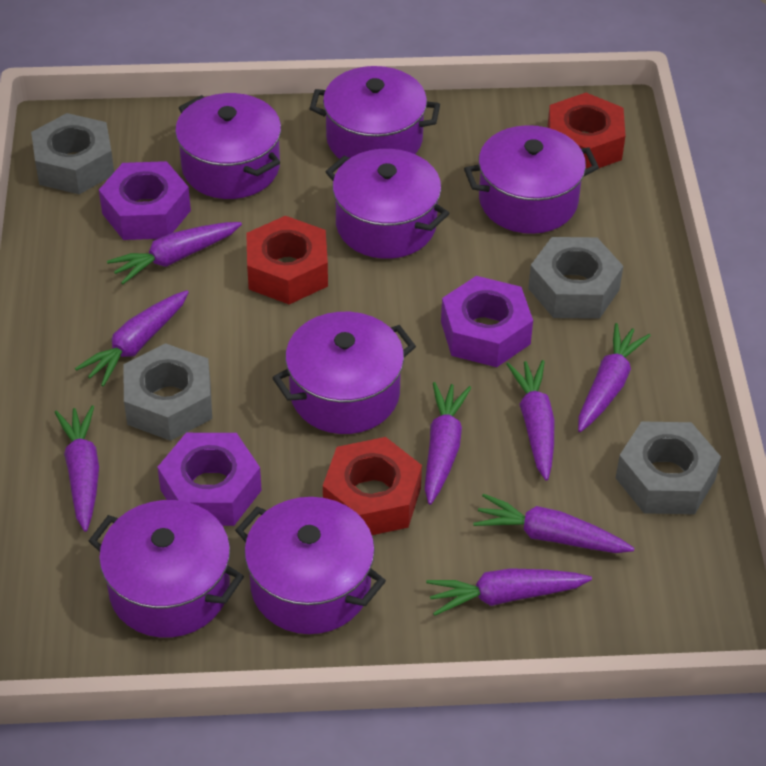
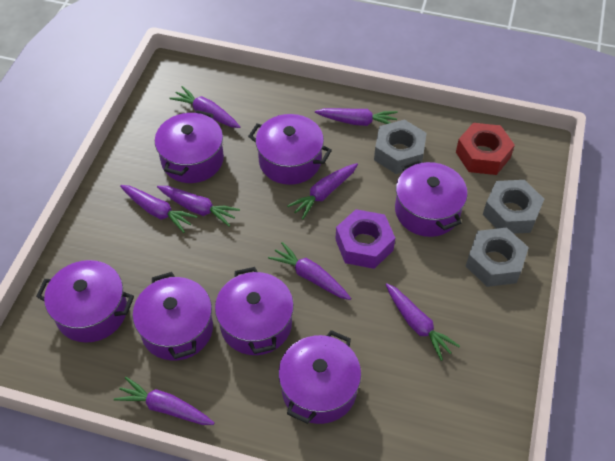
grey nut: 4 -> 3
purple nut: 3 -> 1
red nut: 3 -> 1

